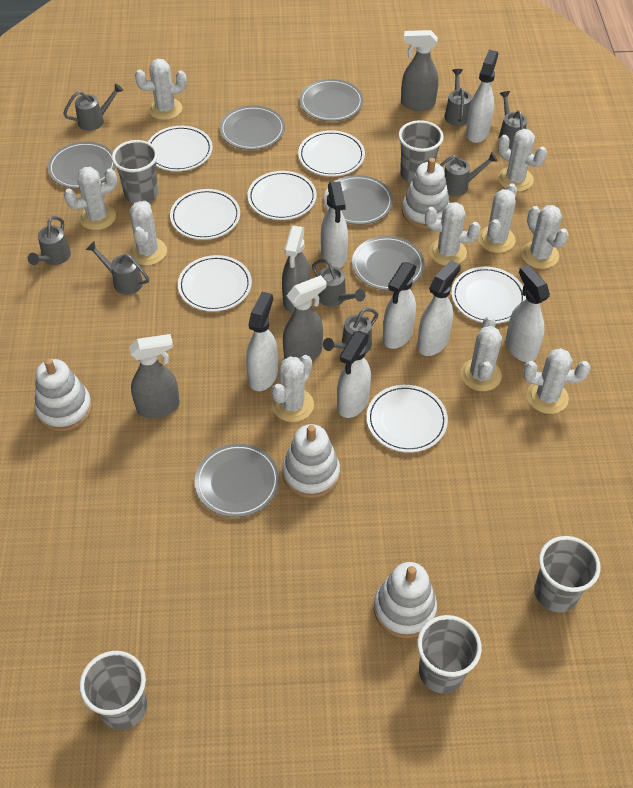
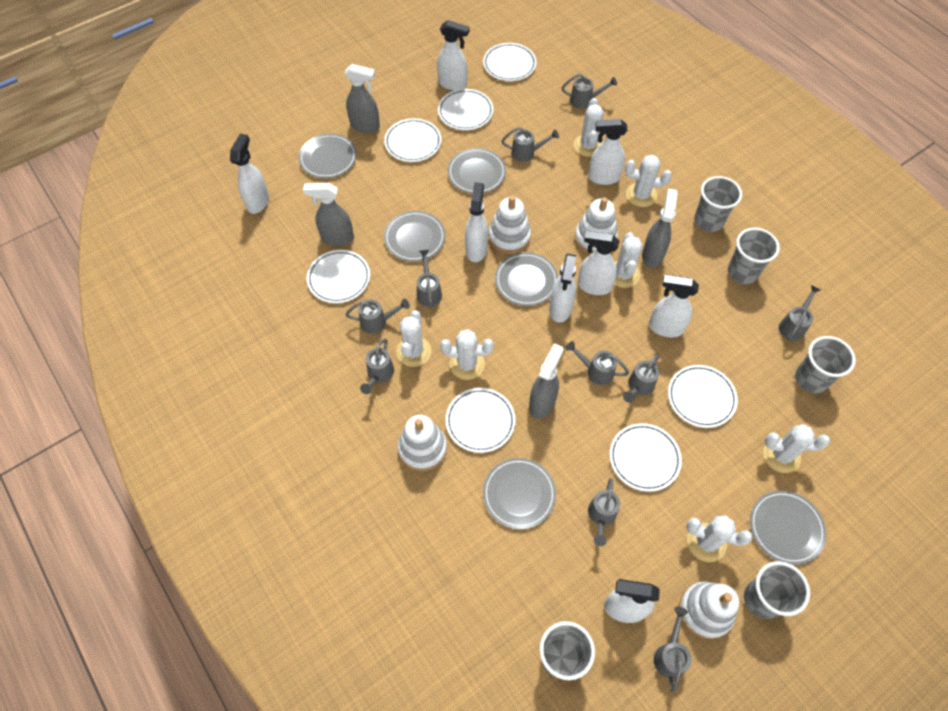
grey watering can: 8 -> 10
white cactus: 10 -> 7
white spray bottle: 7 -> 8

